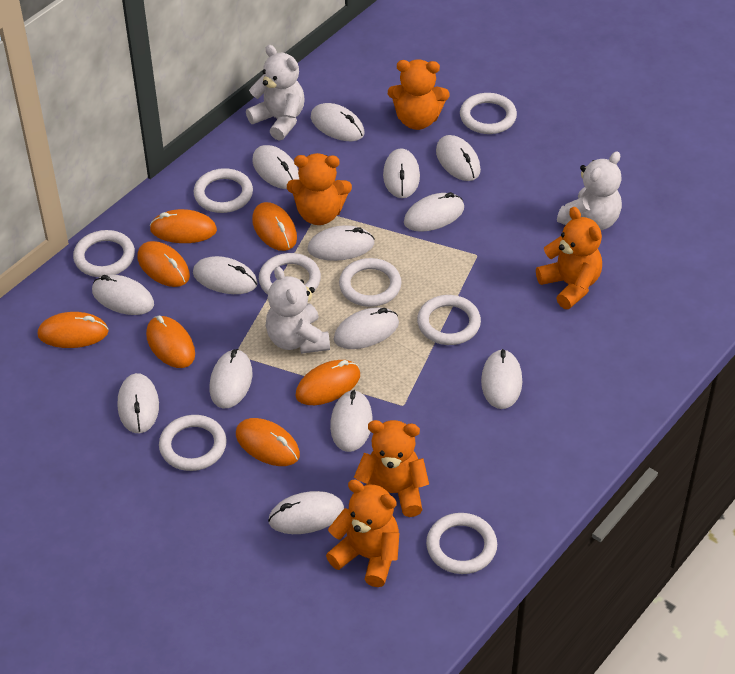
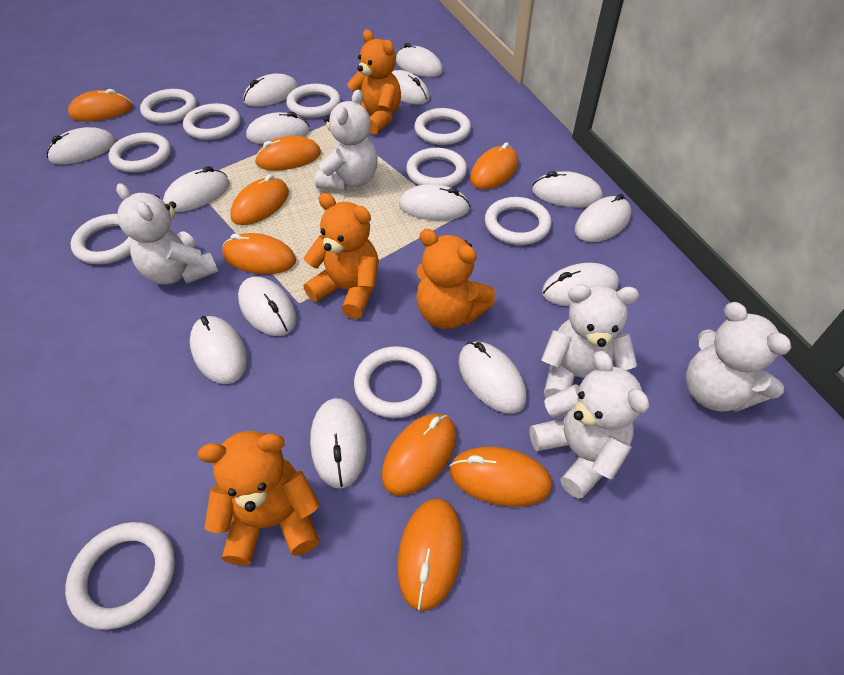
orange mouse: 7 -> 8
orange teddy bear: 5 -> 4
white ring: 8 -> 10
white teddy bear: 3 -> 5

